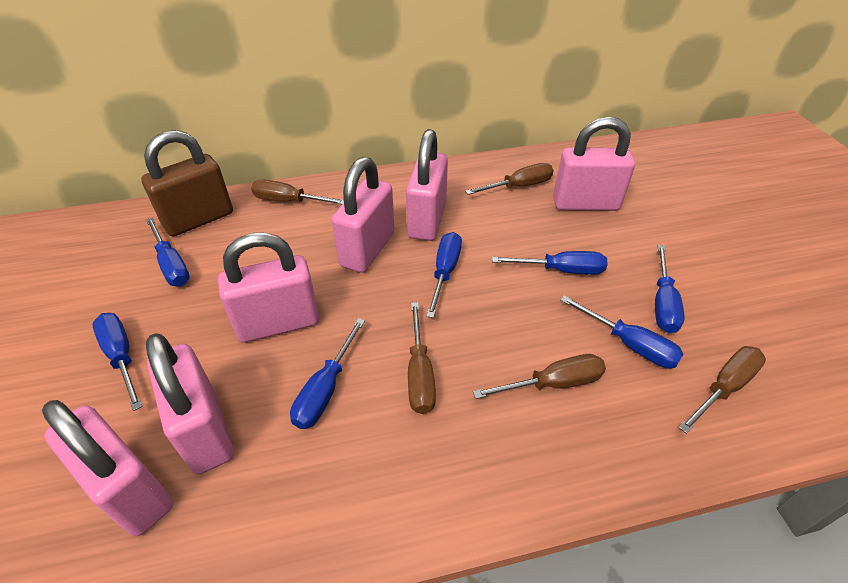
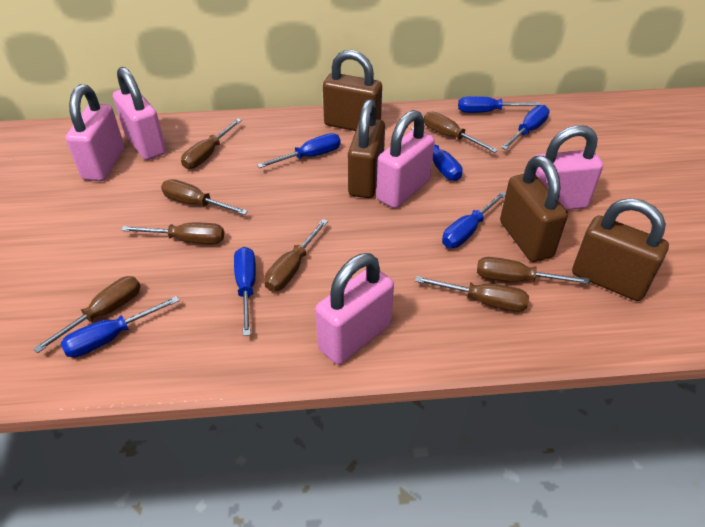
brown padlock: 1 -> 4
brown screwdriver: 5 -> 8
pink padlock: 6 -> 5

